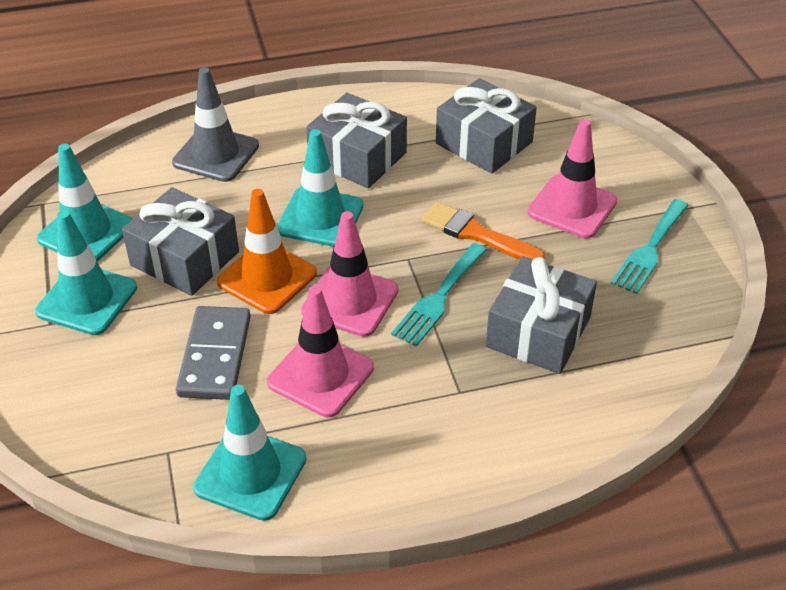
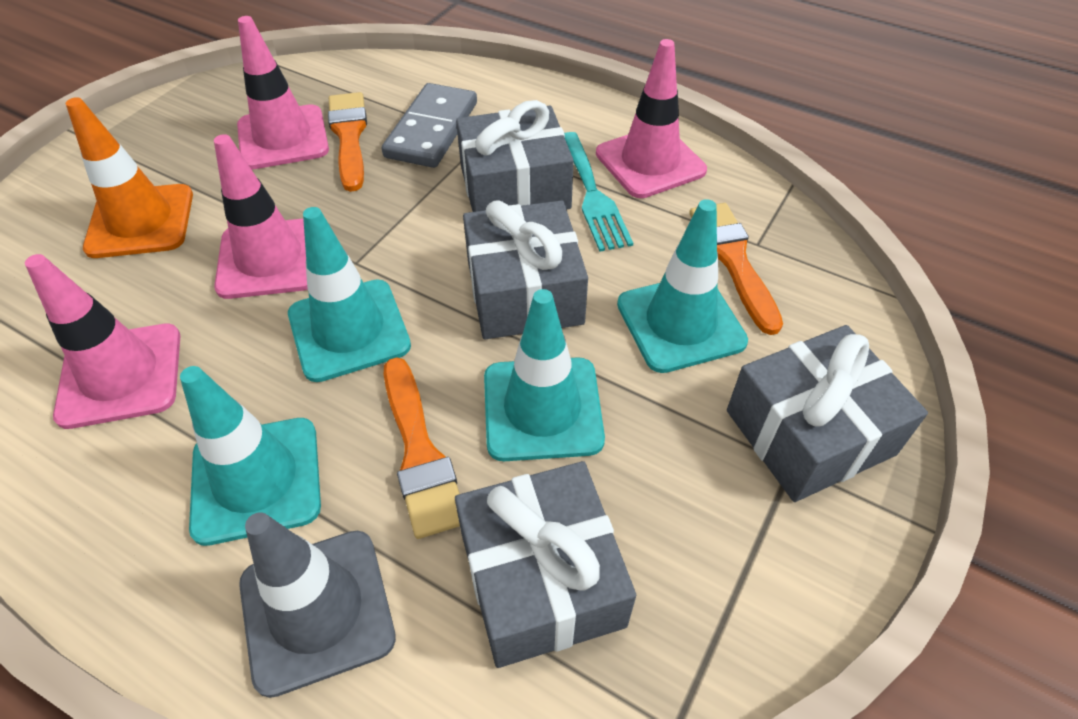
orange brush: 1 -> 3
pink traffic cone: 3 -> 4
turquoise fork: 2 -> 1

